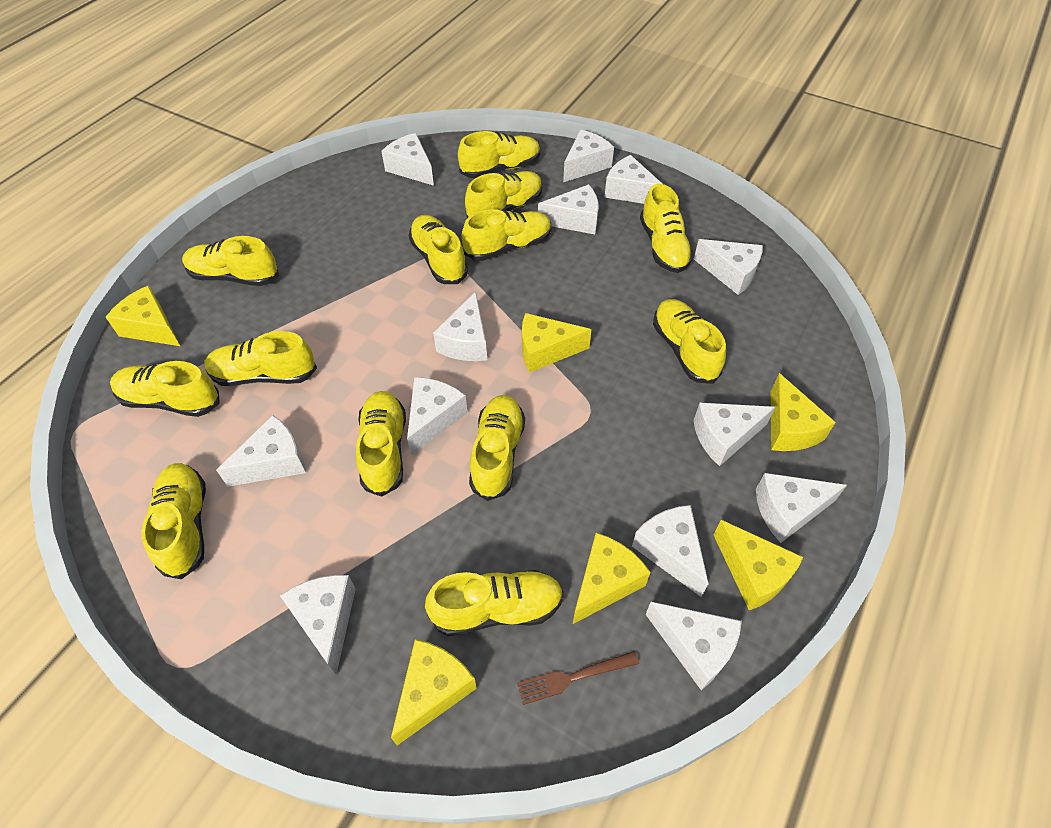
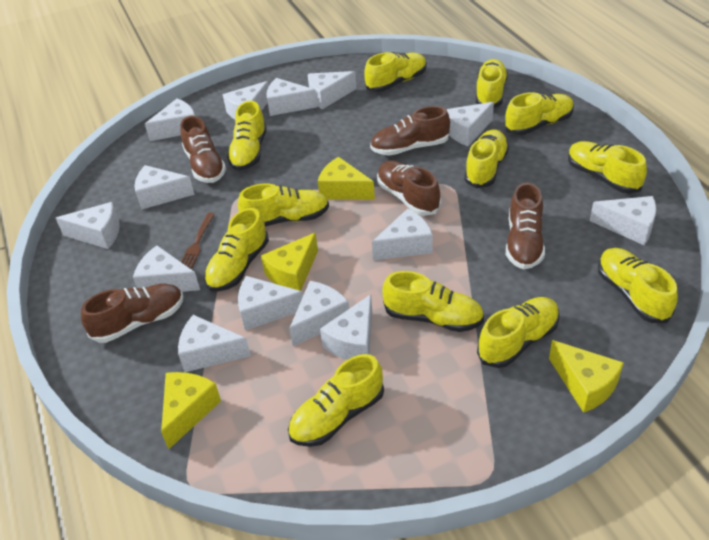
brown shoe: 0 -> 5
white cheese: 13 -> 14
yellow cheese: 6 -> 4
yellow shoe: 13 -> 12

